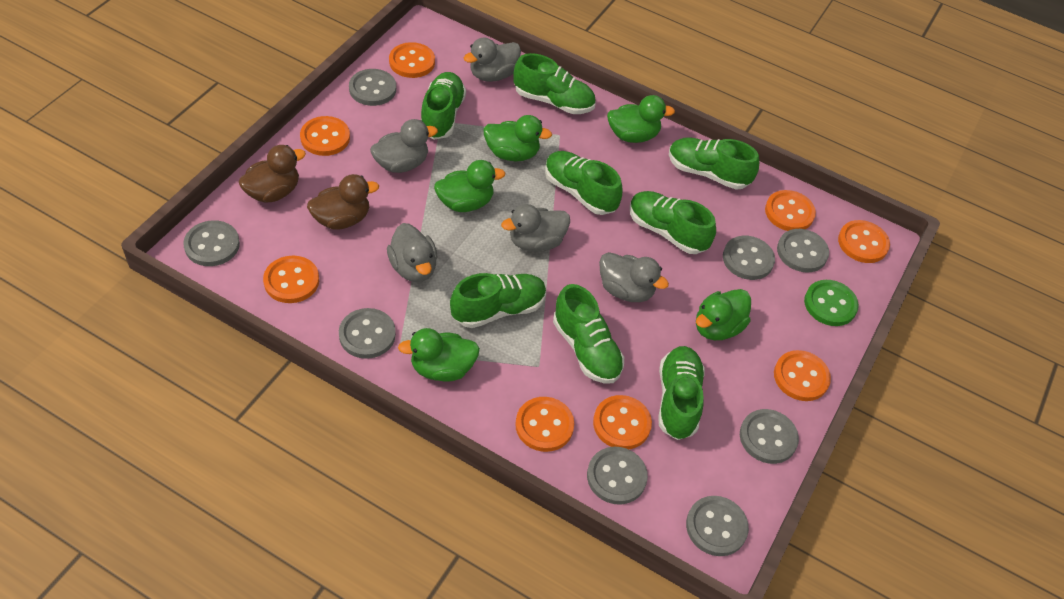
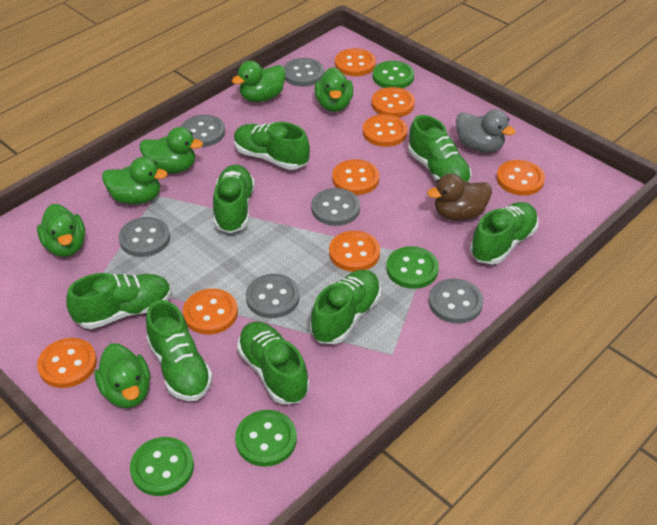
brown duck: 2 -> 1
green button: 1 -> 4
green duck: 5 -> 6
grey button: 8 -> 6
grey duck: 5 -> 1

